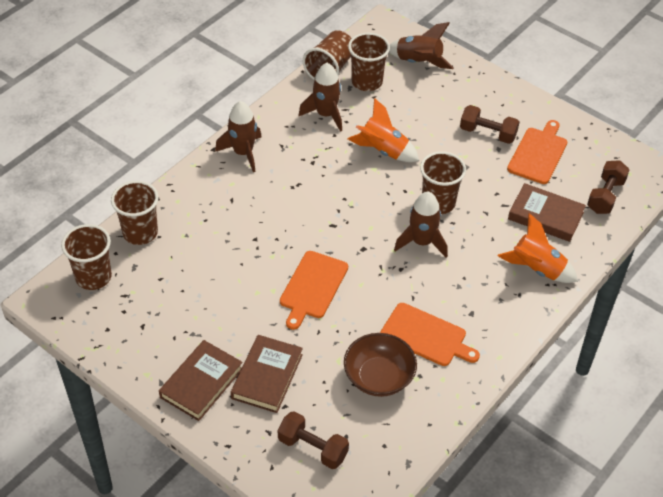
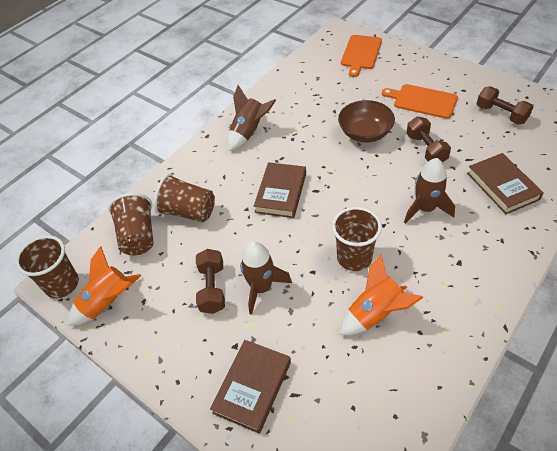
brown cup: 5 -> 4
brown rocket: 4 -> 3
orange cutting board: 3 -> 2

